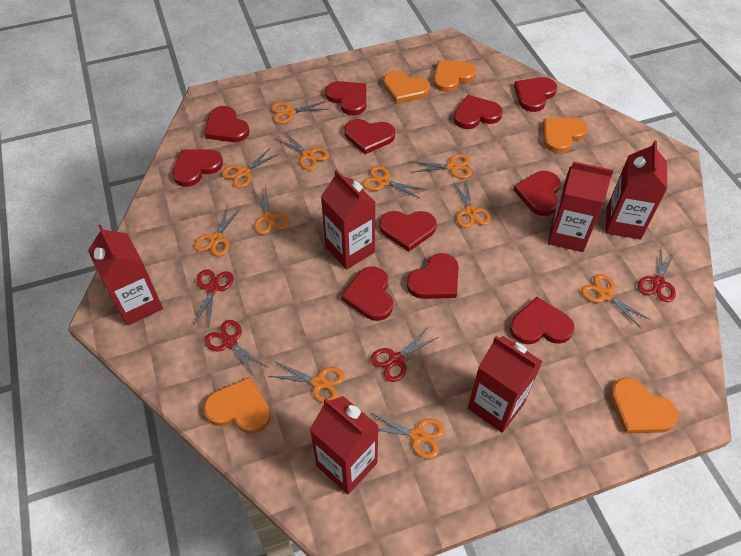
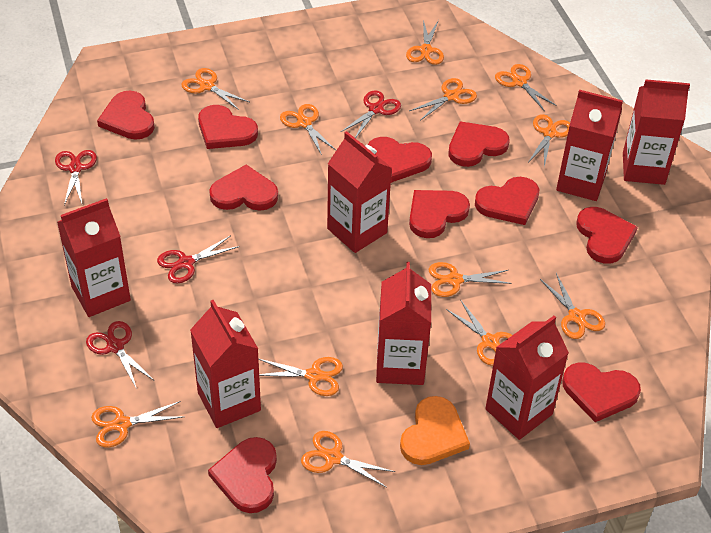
orange heart: 5 -> 1
orange scissors: 11 -> 12
red carton: 6 -> 7
red heart: 11 -> 10

